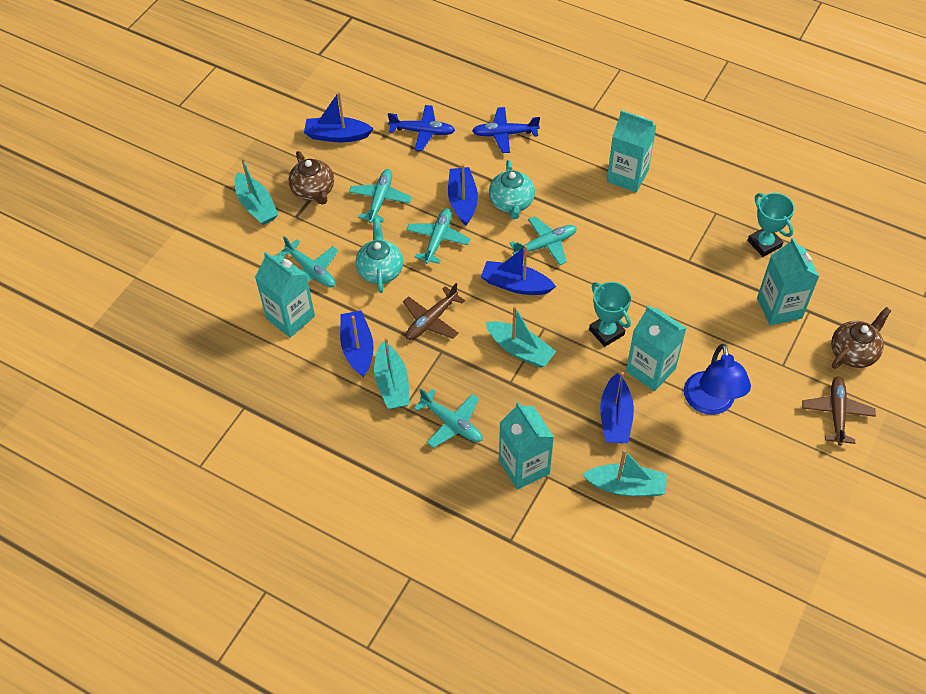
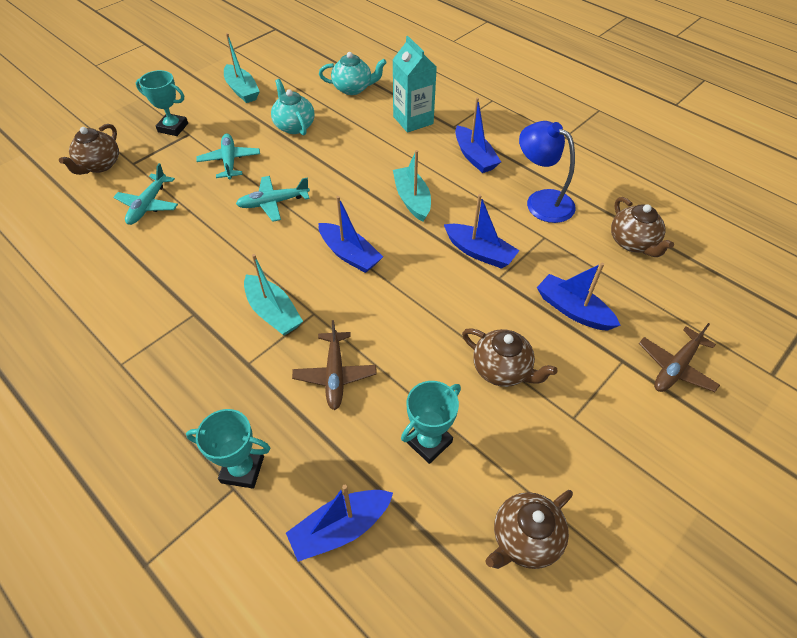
blue plane: 2 -> 0
brown teapot: 2 -> 4
turquoise boat: 4 -> 3
turquoise carton: 5 -> 1
turquoise plane: 5 -> 3
turquoise trophy: 2 -> 3

